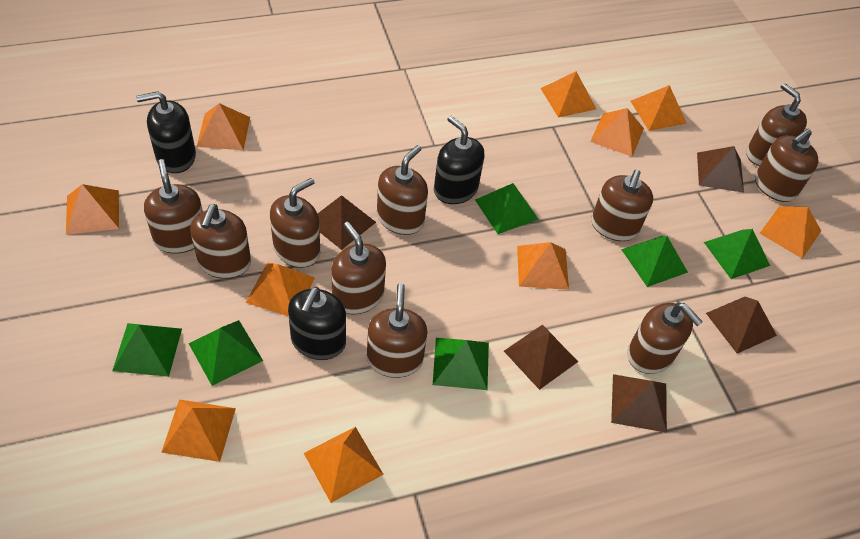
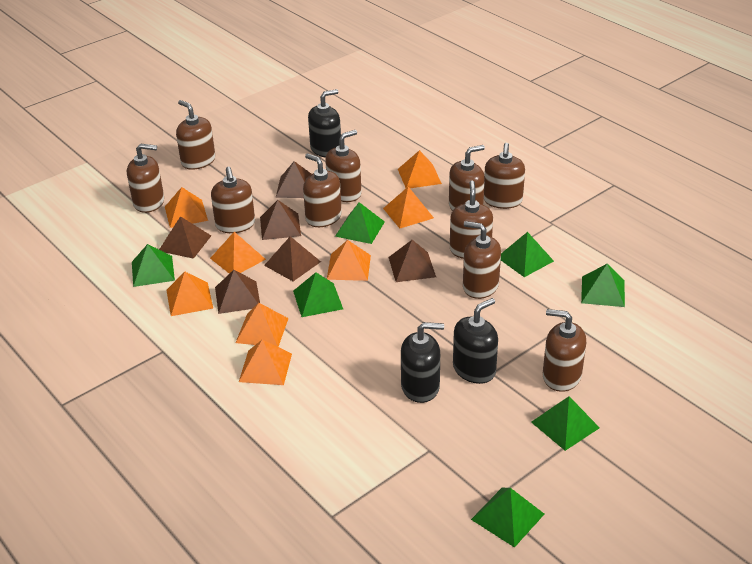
brown pyramid: 5 -> 6
green pyramid: 6 -> 7
orange pyramid: 10 -> 8

